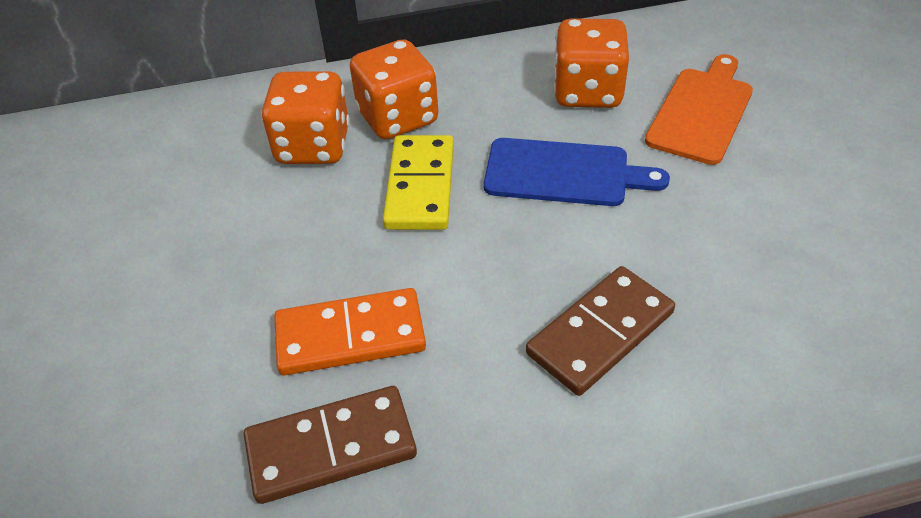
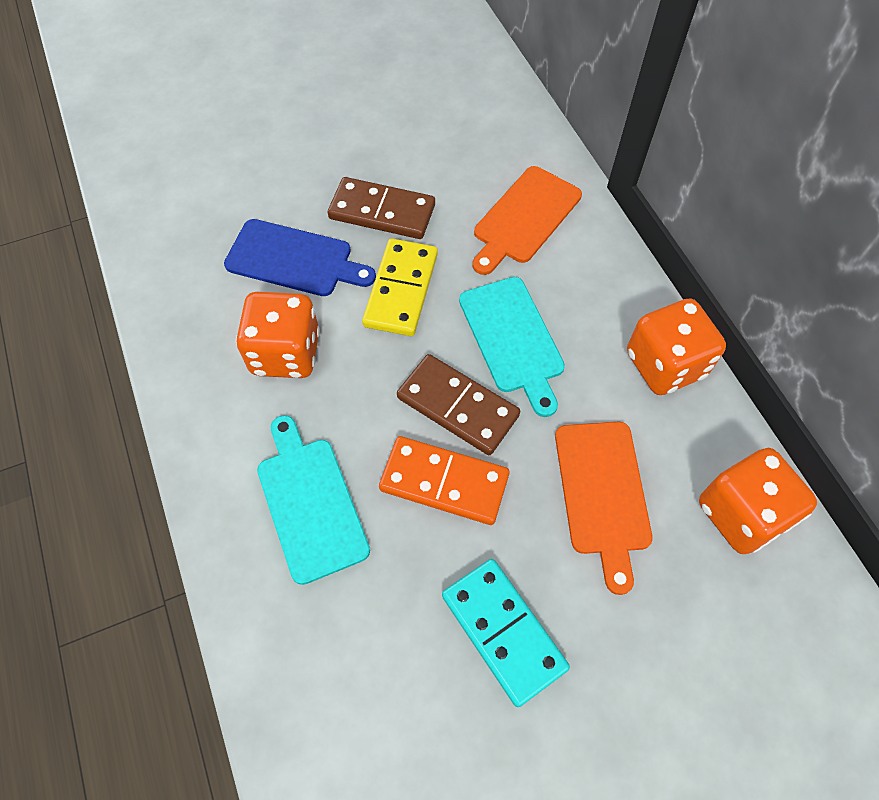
orange cutting board: 1 -> 2
turquoise cutting board: 0 -> 2
turquoise domino: 0 -> 1

